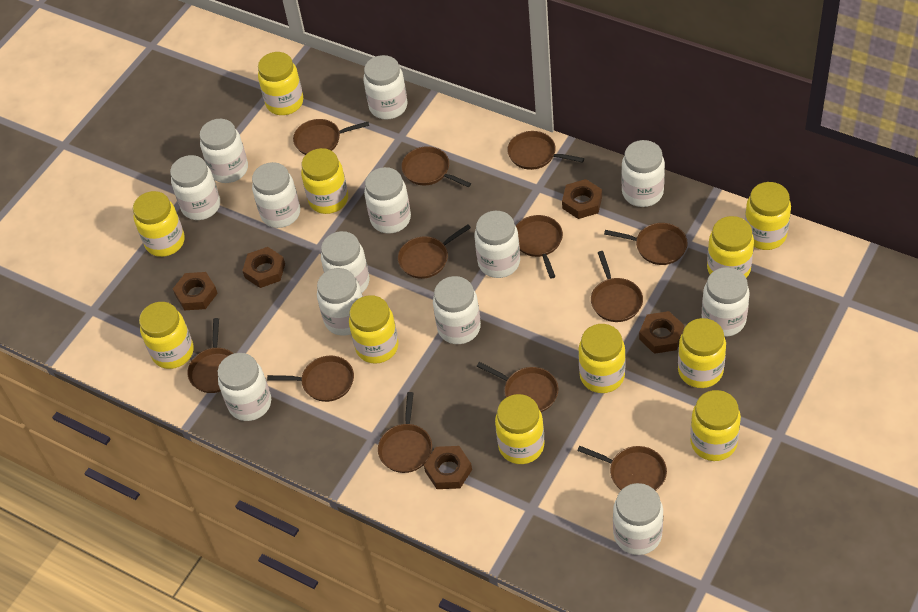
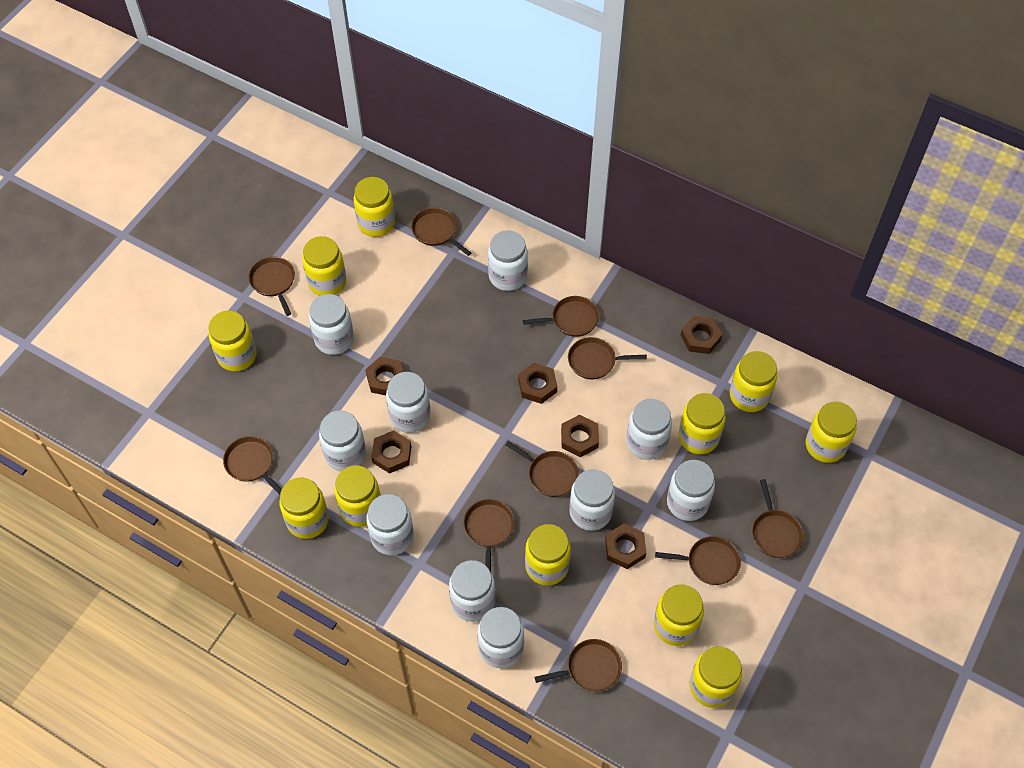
brown nut: 5 -> 6
brown pan: 12 -> 10
white jar: 13 -> 10

